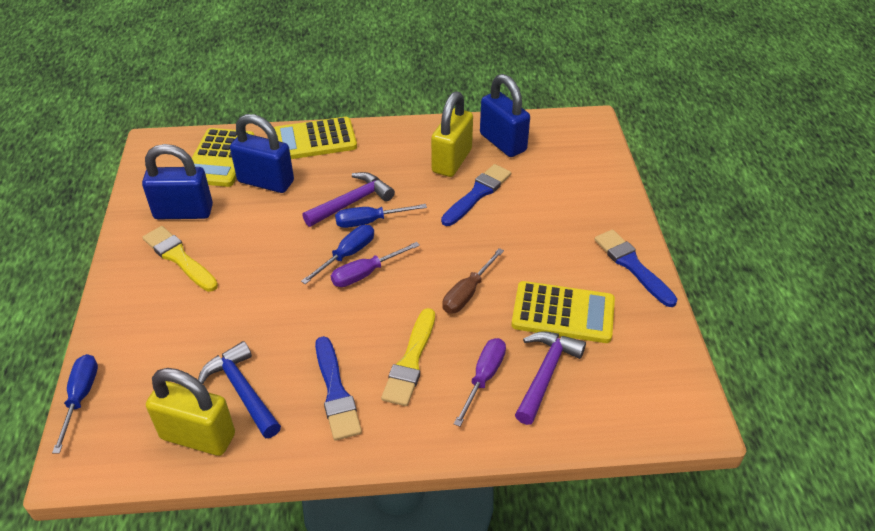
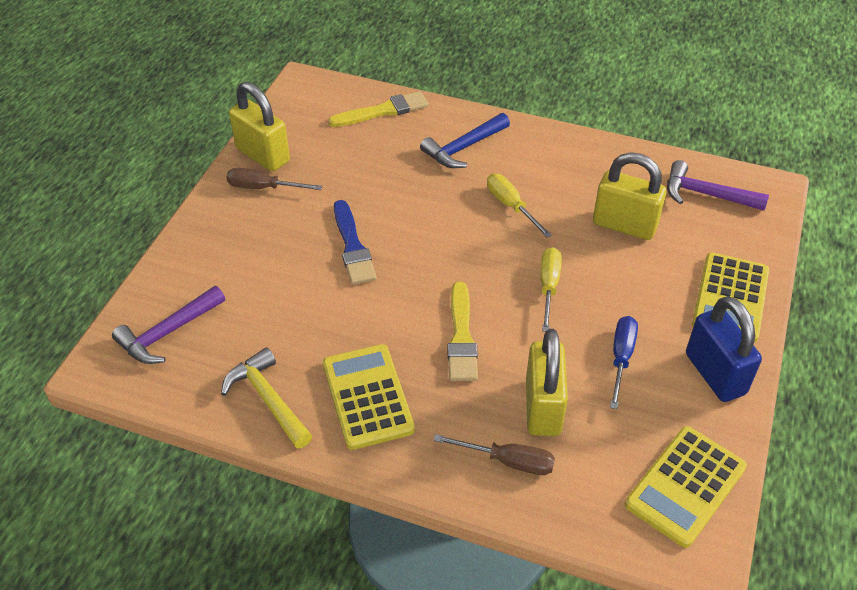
blue brush: 3 -> 1
blue padlock: 3 -> 1
blue screwdriver: 3 -> 1
brown screwdriver: 1 -> 2
purple screwdriver: 2 -> 0
yellow hammer: 0 -> 1
yellow padlock: 2 -> 3
yellow screwdriver: 0 -> 2

